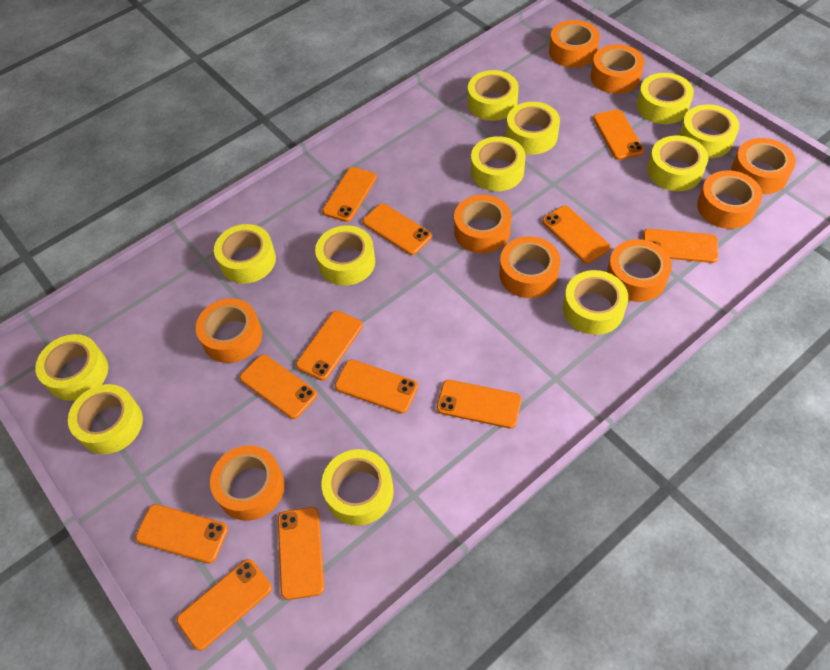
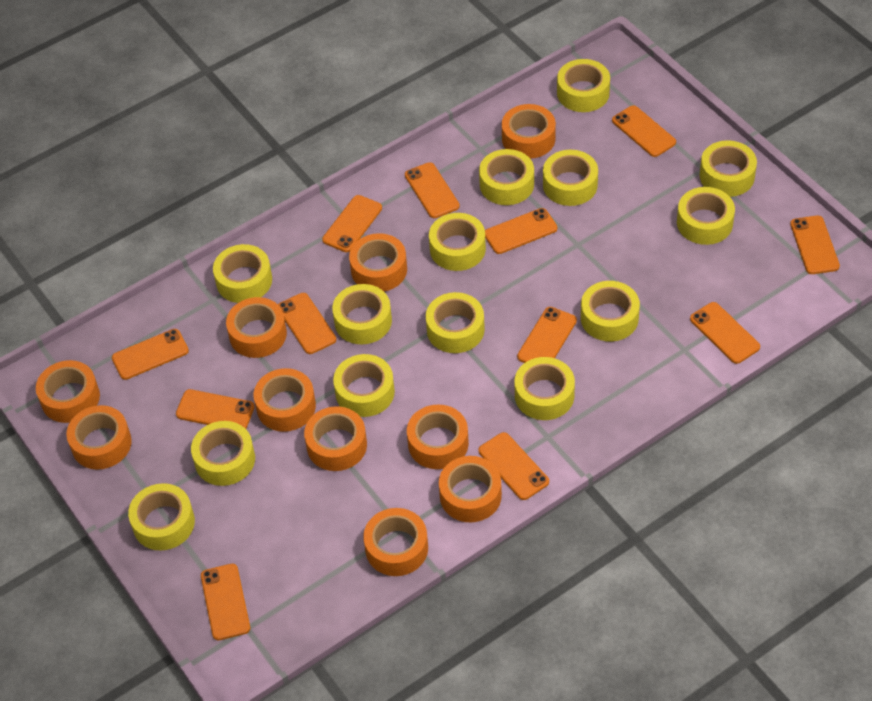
orange tape: 9 -> 10
yellow tape: 12 -> 14

